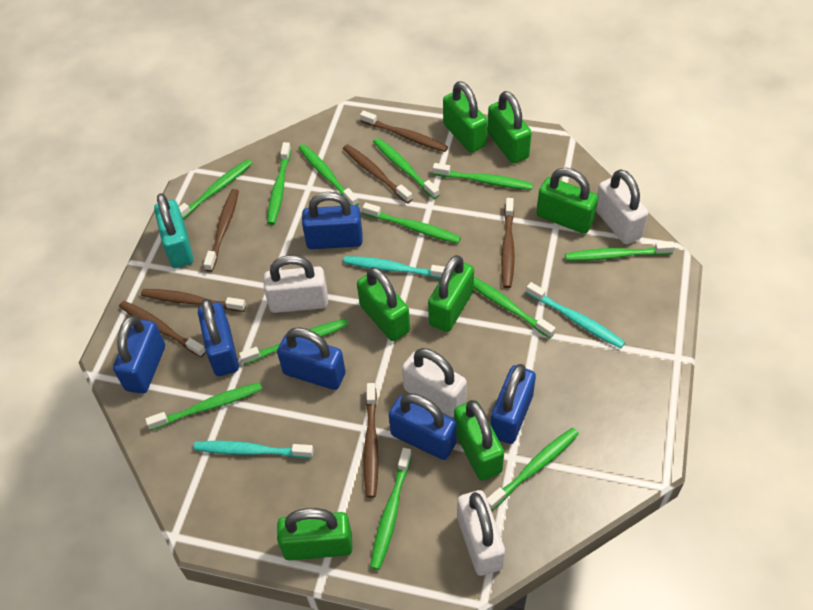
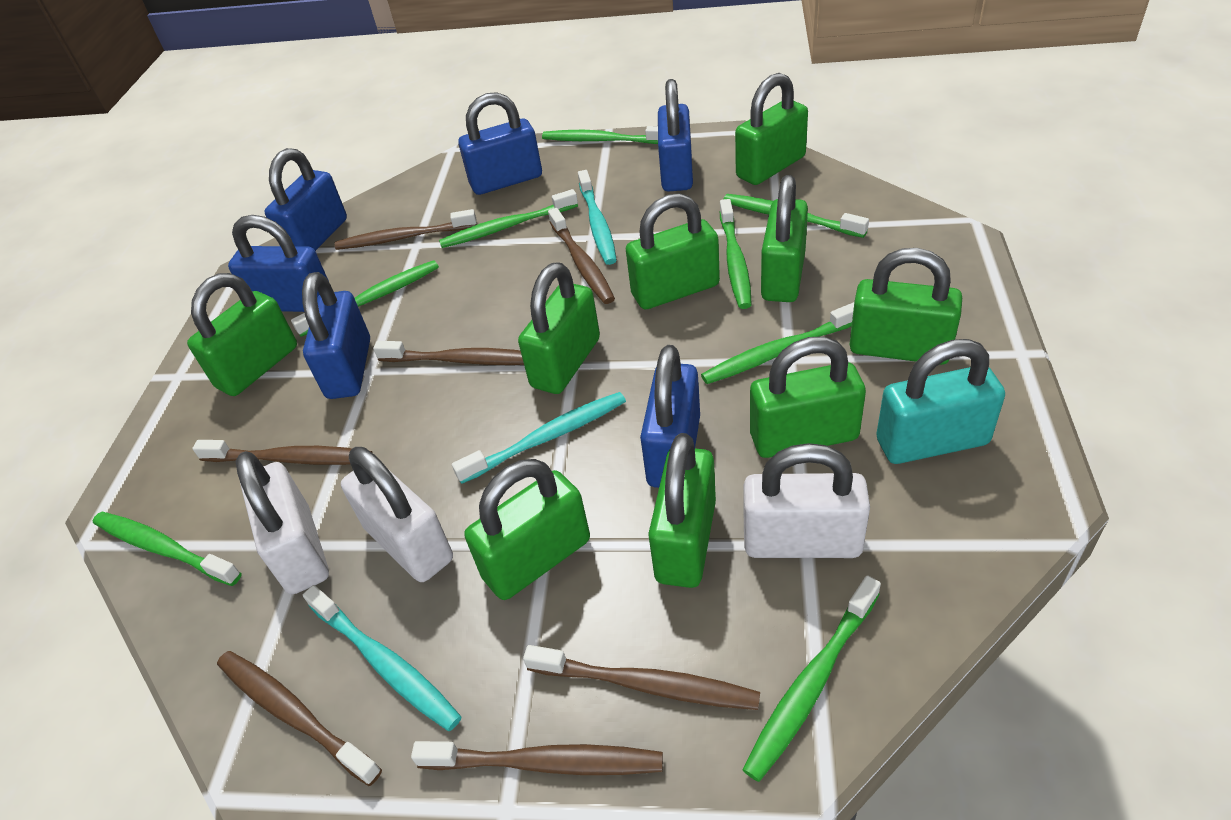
green padlock: 7 -> 9
green toothbrush: 12 -> 8
white padlock: 4 -> 3

